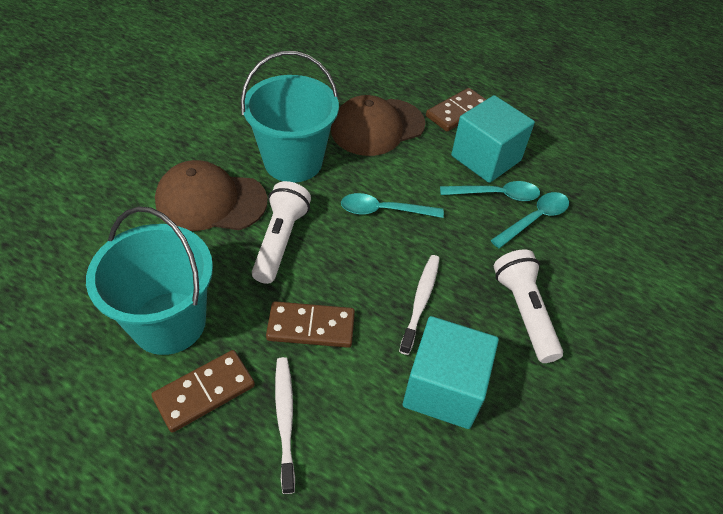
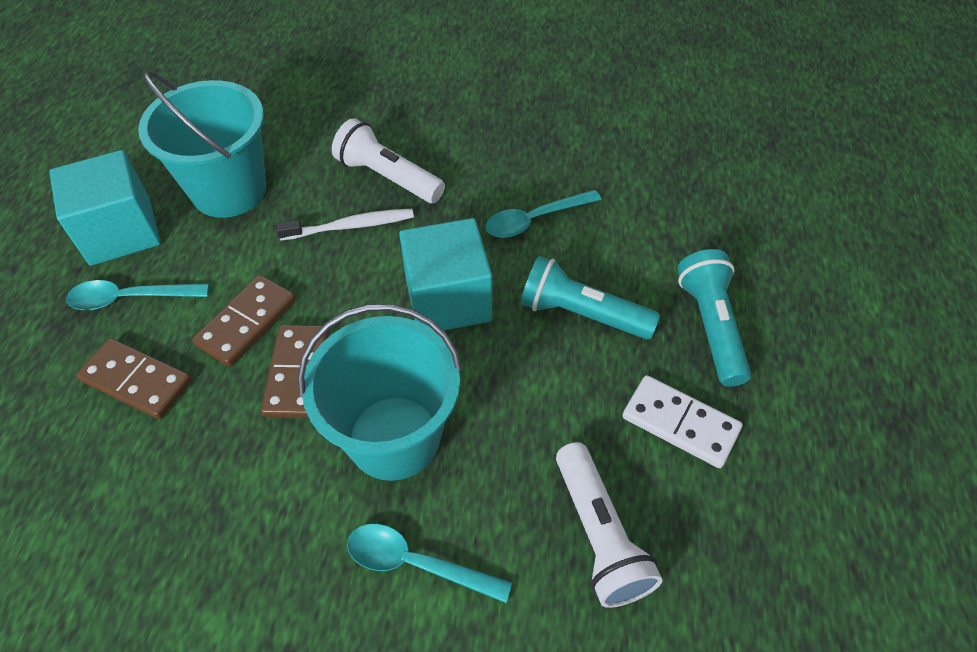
brown cap: 2 -> 0
turquoise flashlight: 0 -> 2
white domino: 0 -> 1
white toothbrush: 2 -> 1

